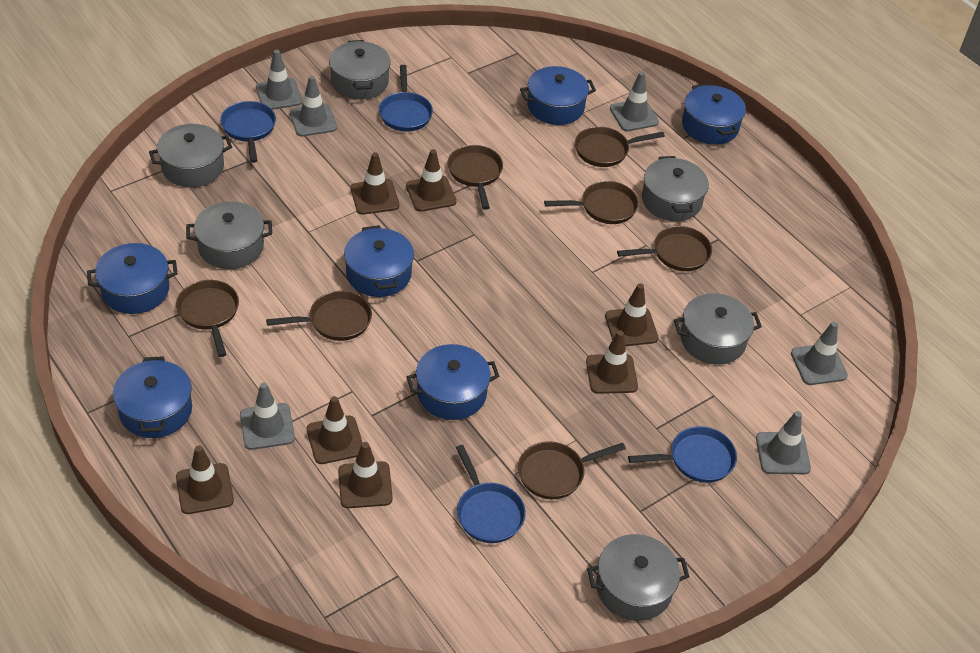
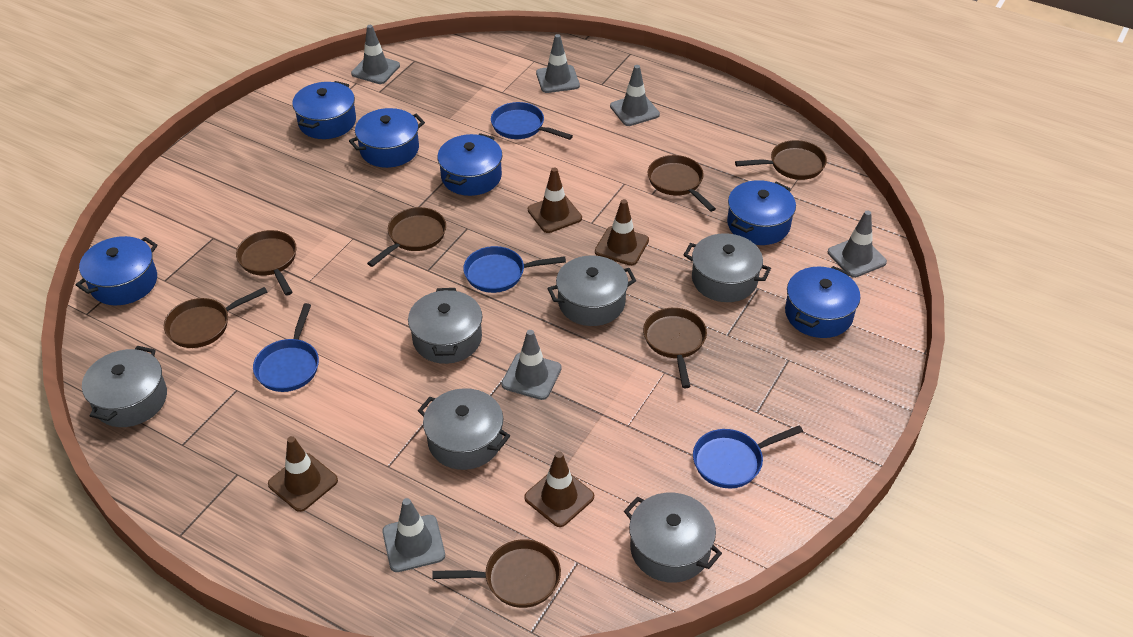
brown traffic cone: 7 -> 4

